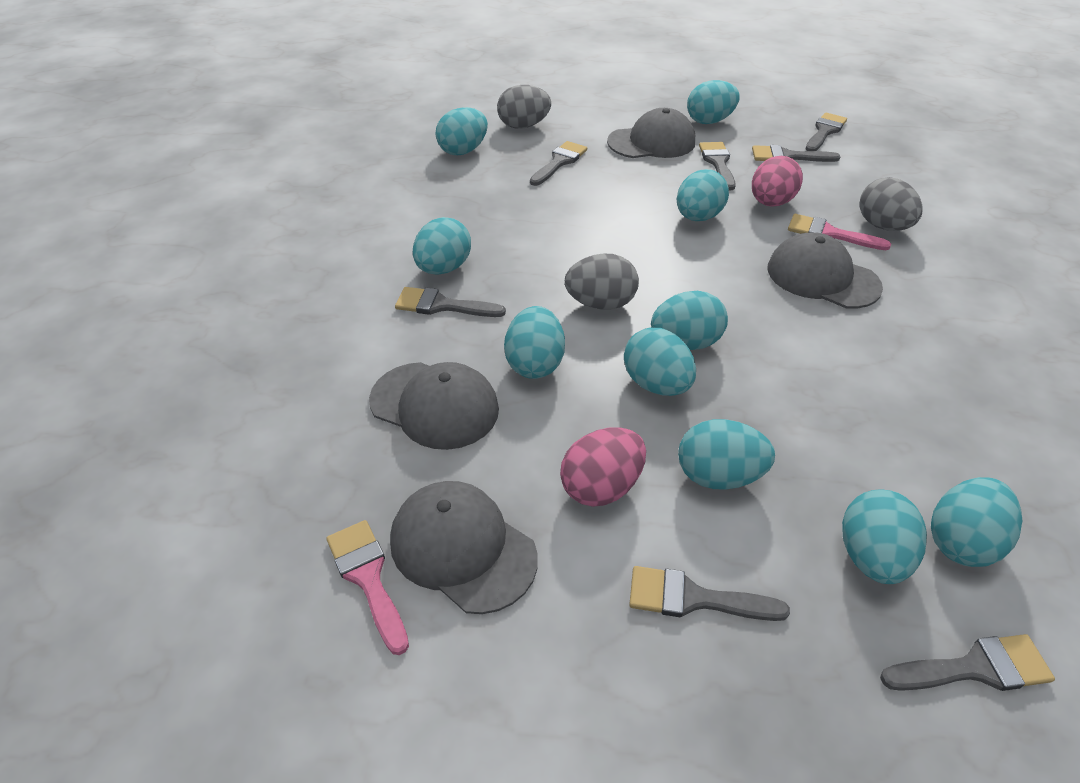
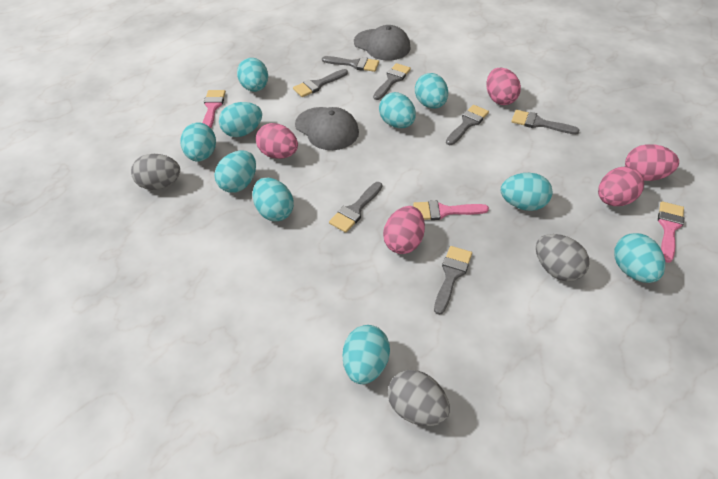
grey cap: 4 -> 2
pink brush: 2 -> 3
pink egg: 2 -> 5

